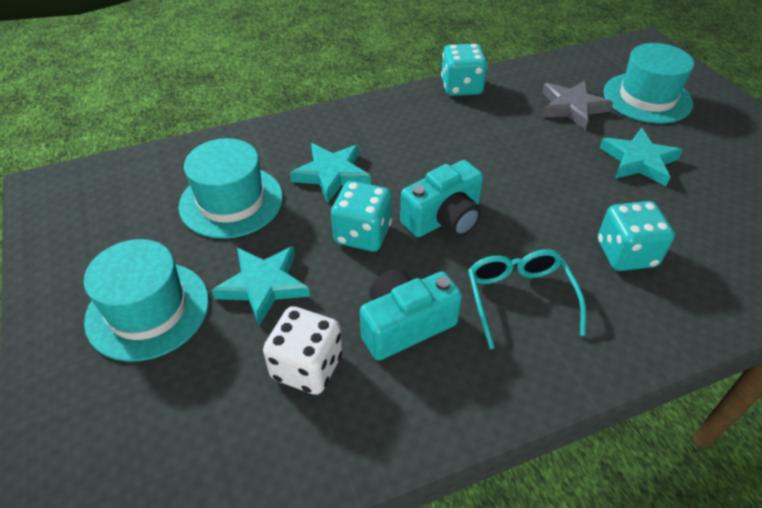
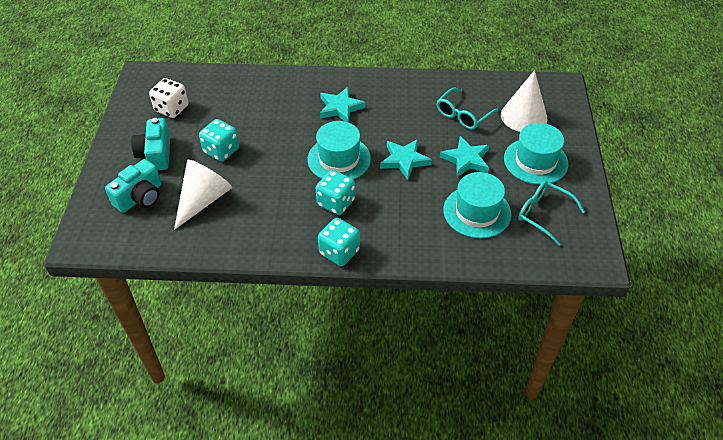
grey star: 1 -> 0
turquoise glasses: 1 -> 2
white cone: 0 -> 2

